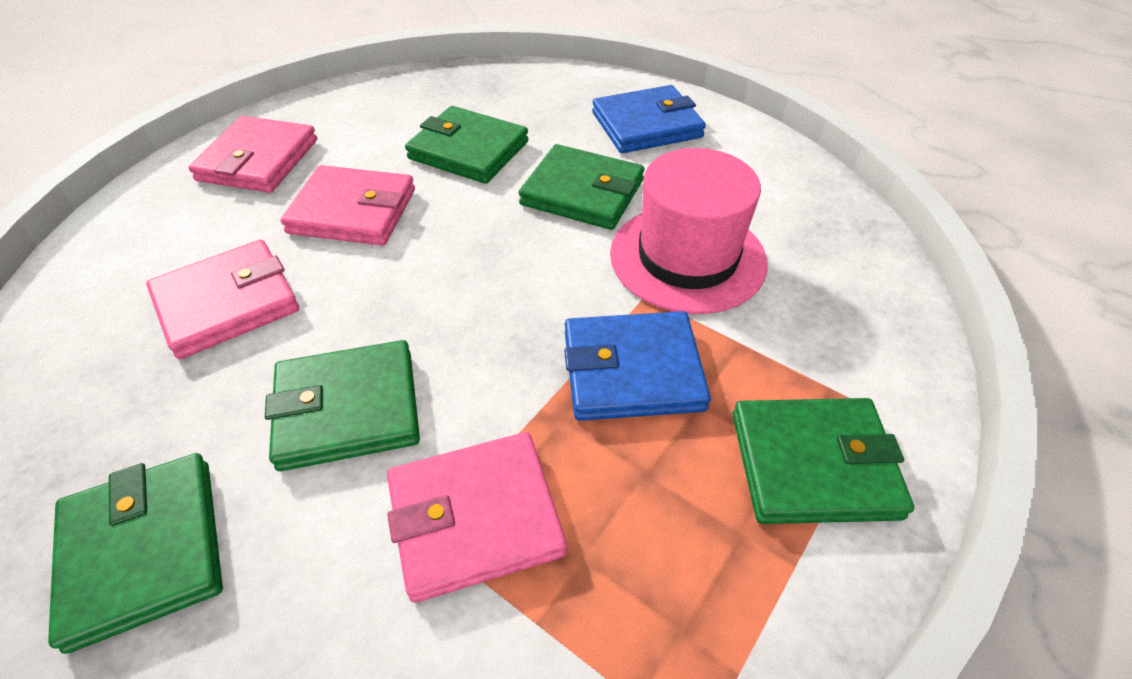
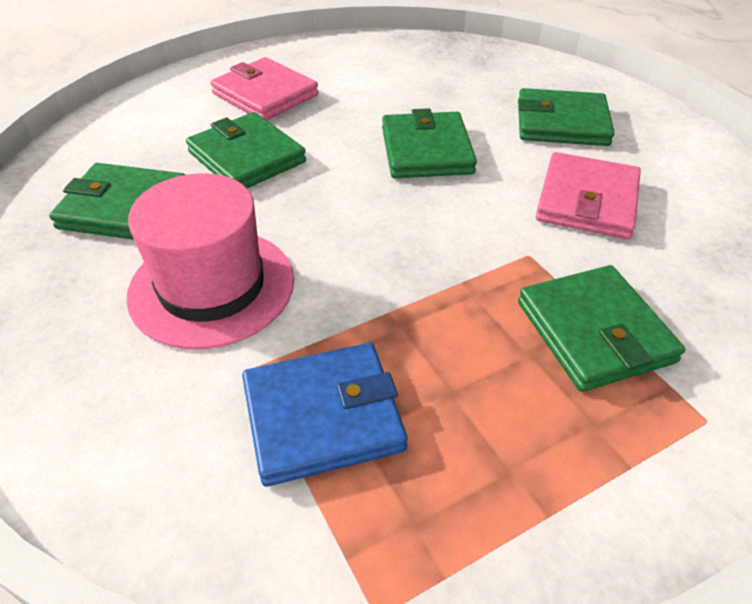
blue wallet: 2 -> 1
pink wallet: 4 -> 2

